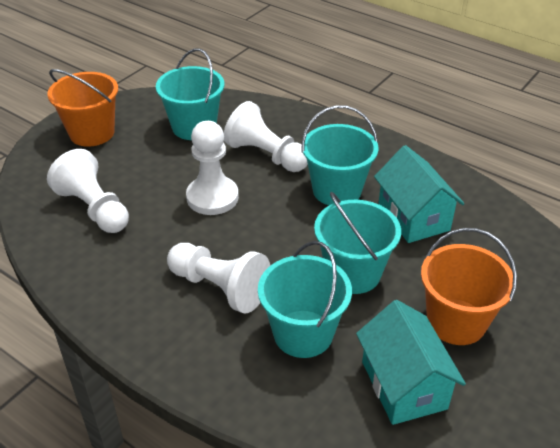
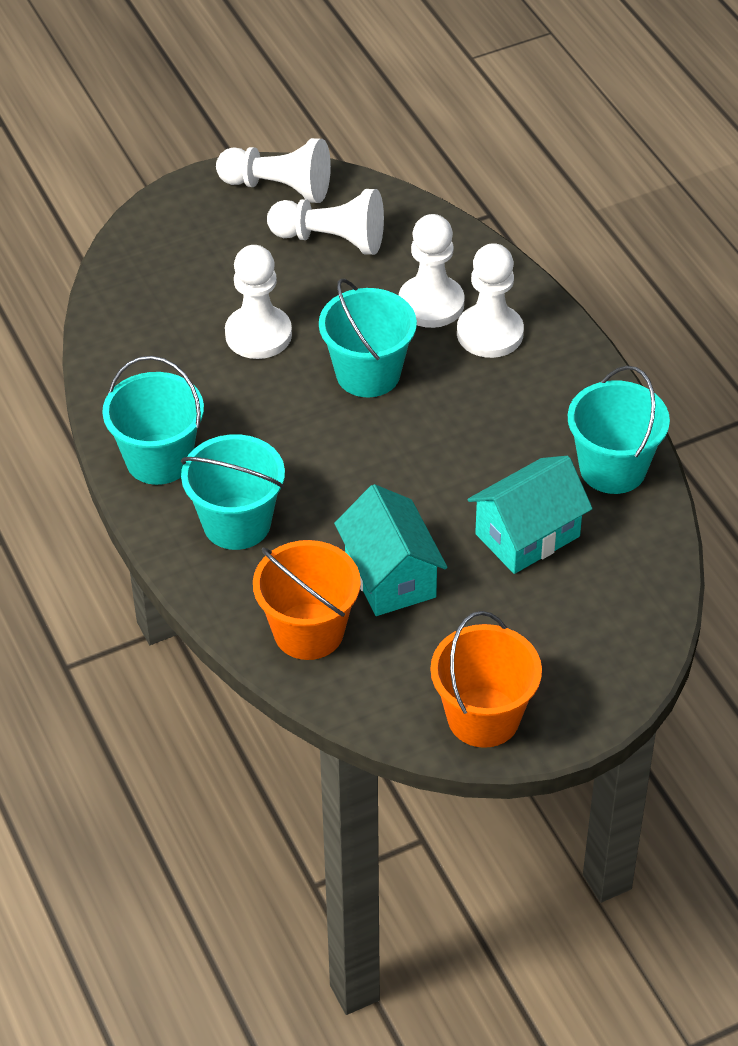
white pawn: 4 -> 5

